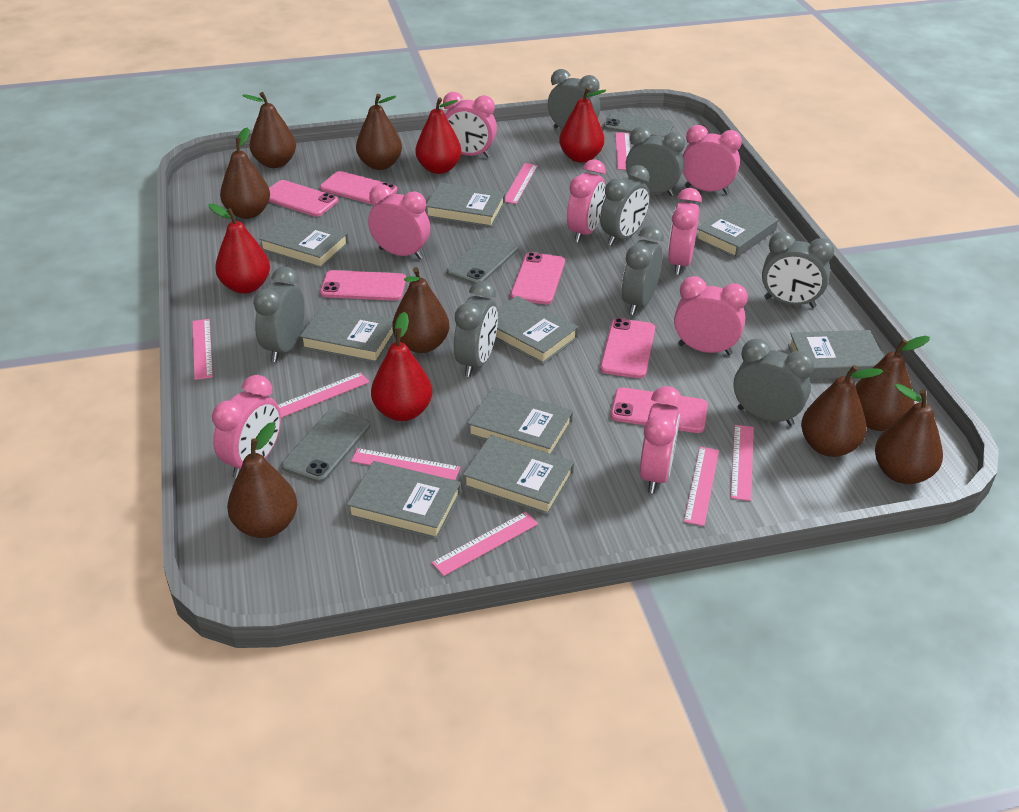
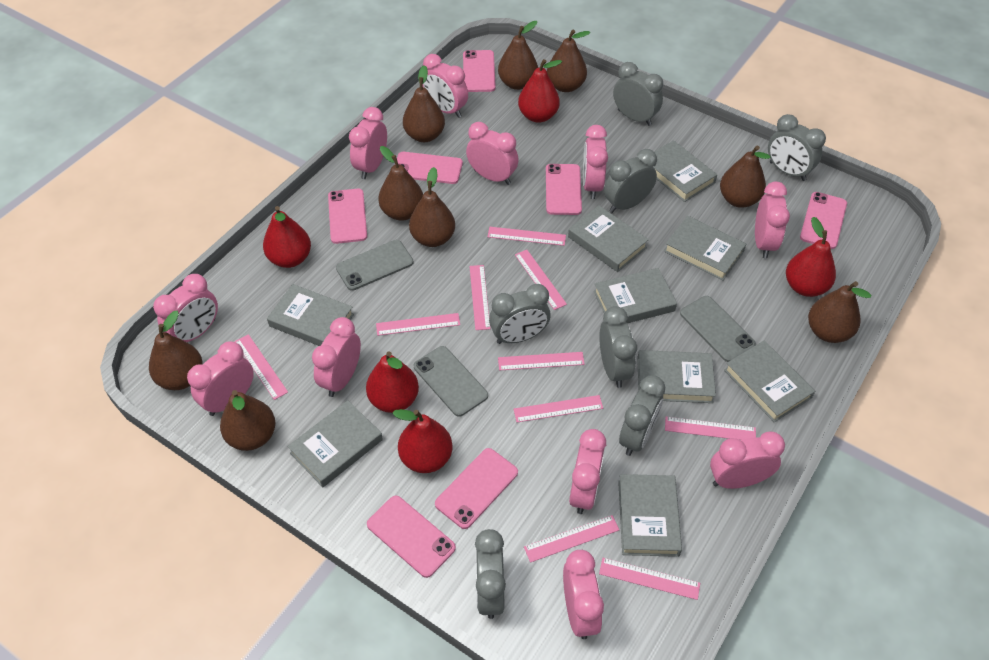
brown pear: 8 -> 9
grey clock: 8 -> 7
pink clock: 8 -> 11
pink phone: 6 -> 7
pink ruler: 8 -> 10
red pear: 4 -> 5

